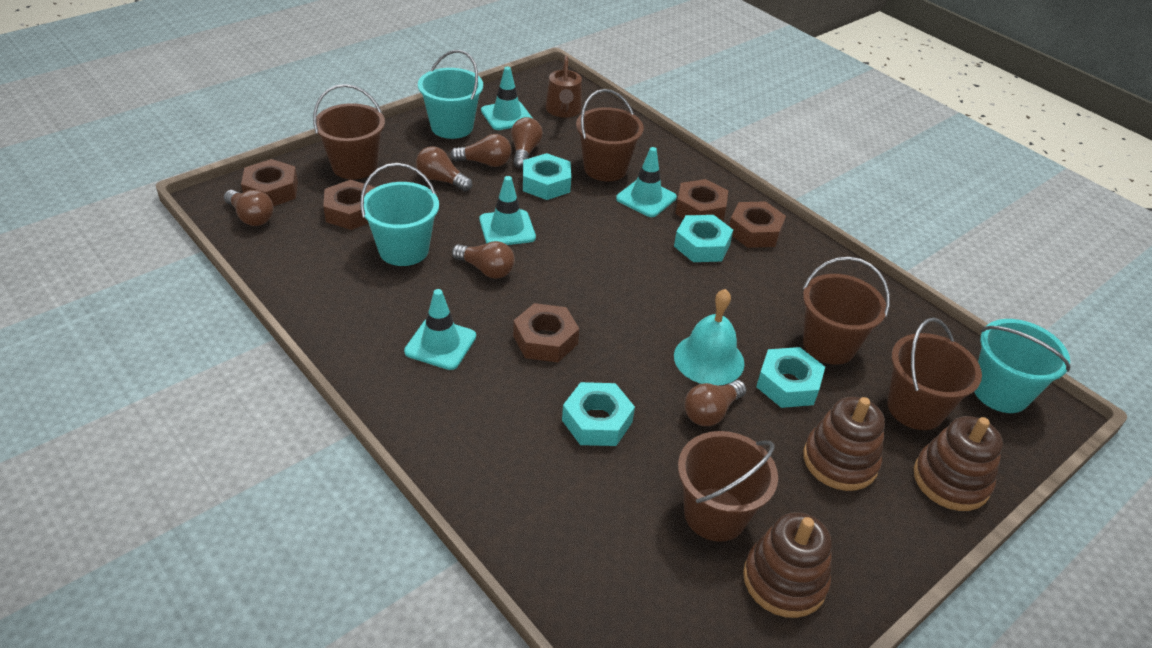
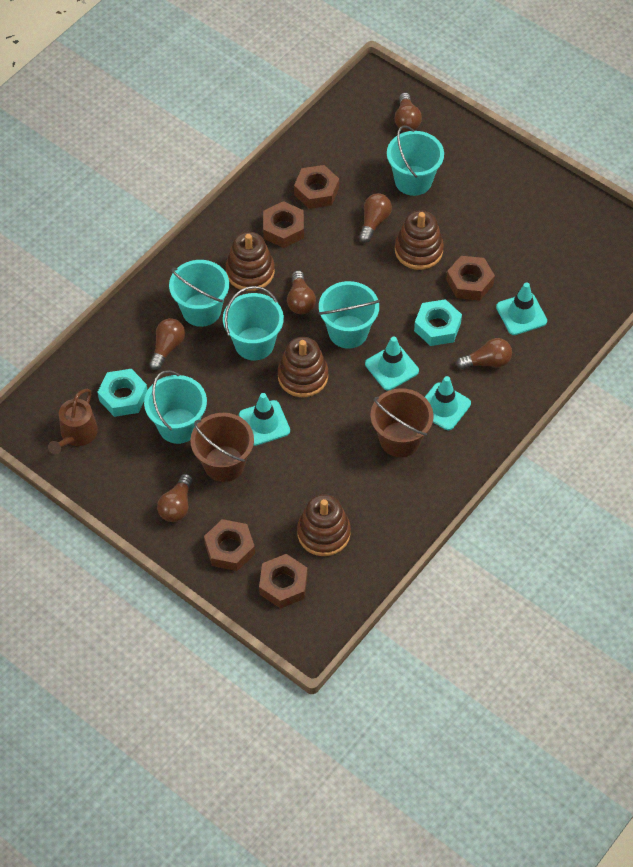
brown bucket: 5 -> 2
brown stacking toy: 3 -> 4
turquoise bell: 1 -> 0
turquoise bucket: 3 -> 5
turquoise nut: 4 -> 2

